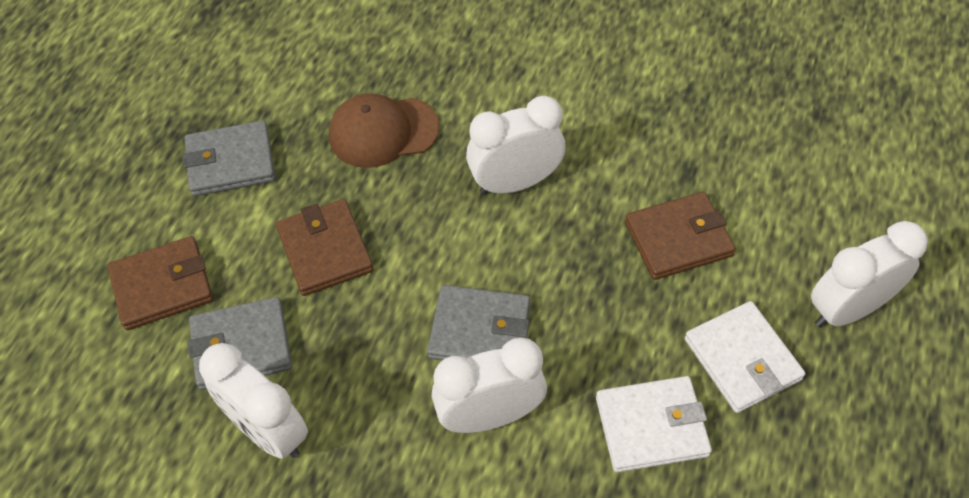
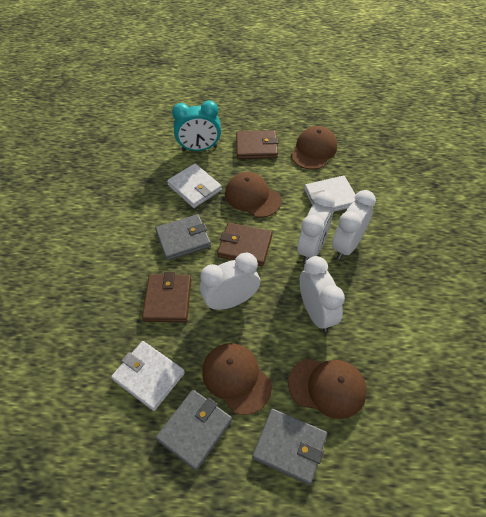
brown cap: 1 -> 4
turquoise clock: 0 -> 1
white wallet: 2 -> 3

